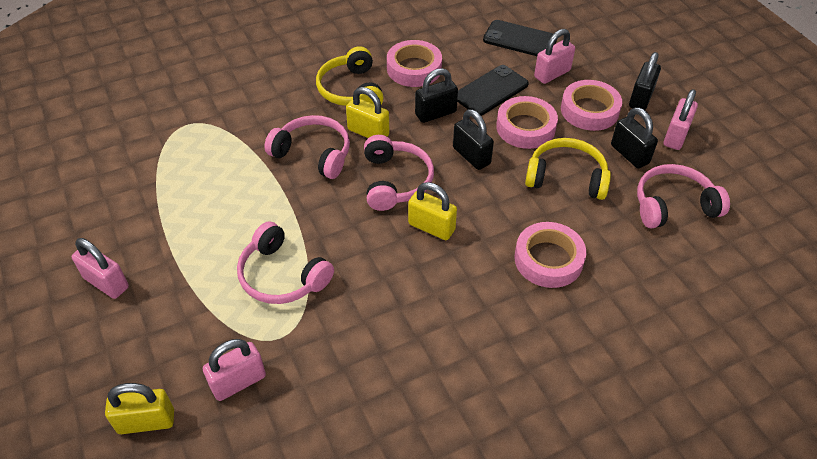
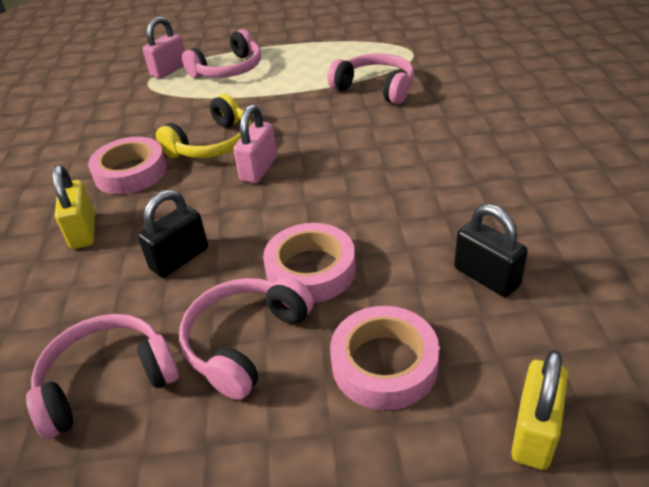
black padlock: 4 -> 2
black phone: 2 -> 0
pink padlock: 4 -> 2
pink tape: 4 -> 3
yellow headphones: 2 -> 1
yellow padlock: 3 -> 2

